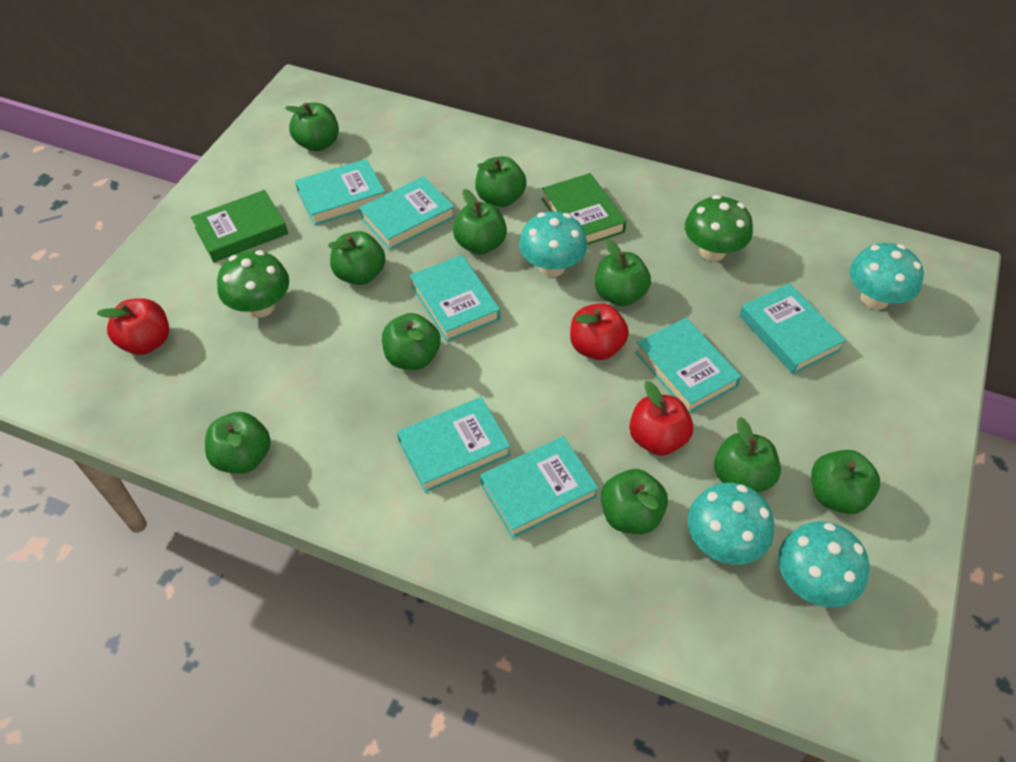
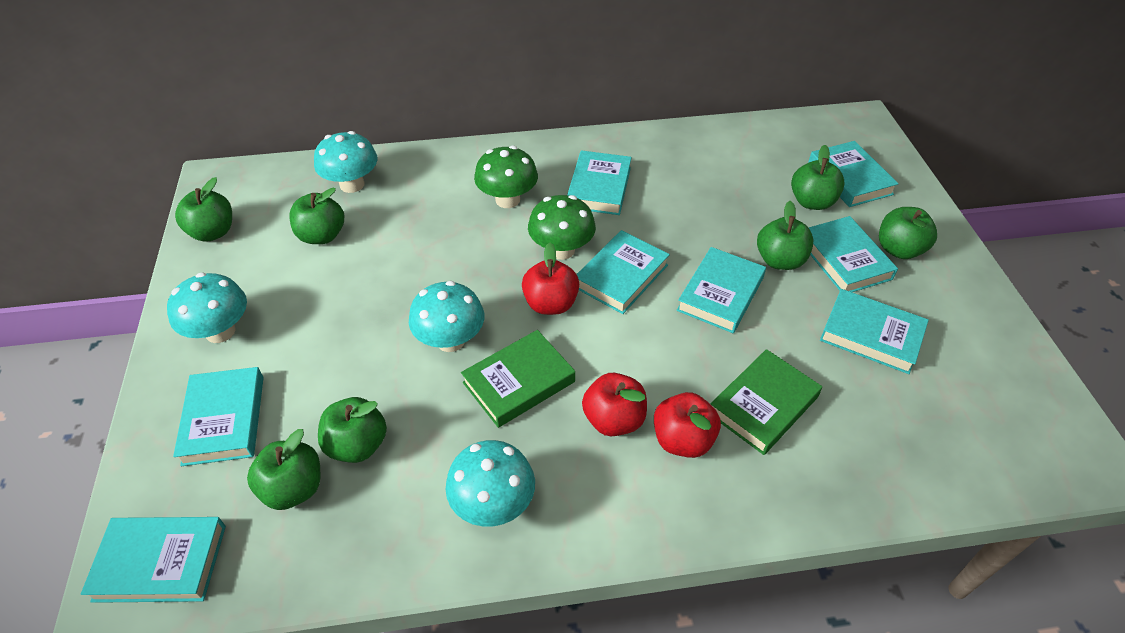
green apple: 10 -> 7
turquoise book: 7 -> 8

